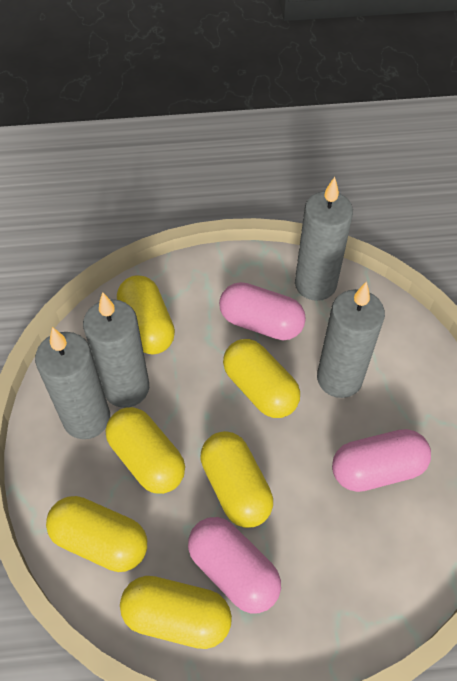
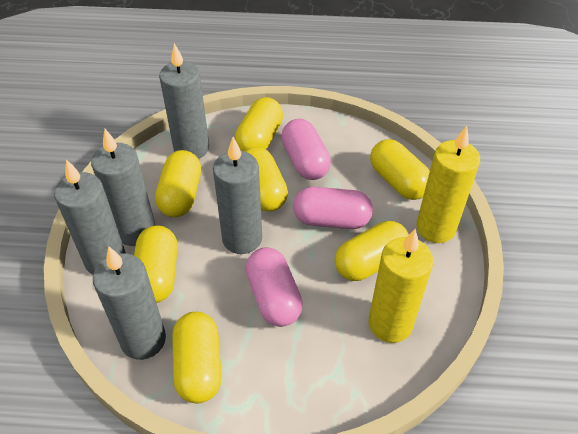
grey candle: 4 -> 5
yellow candle: 0 -> 2
yellow capsule: 6 -> 7

